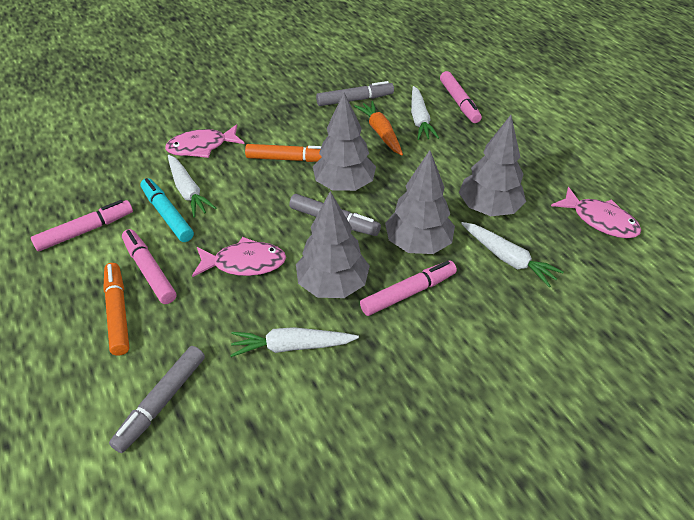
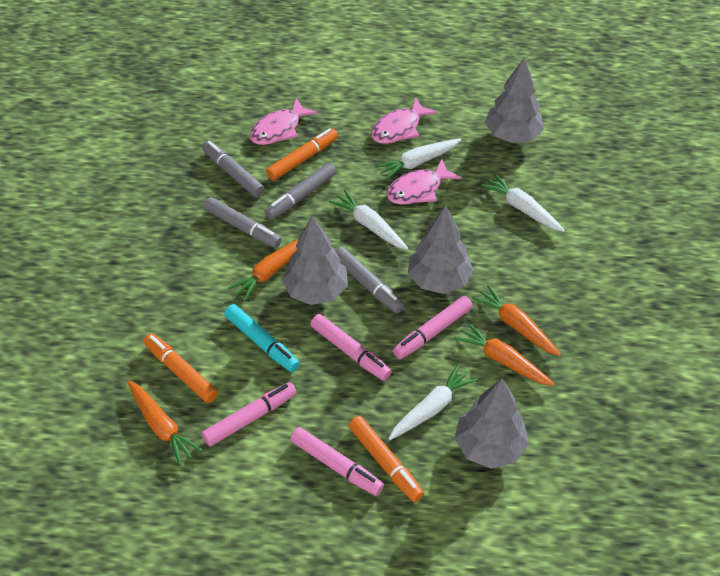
grey marker: 3 -> 4
orange carrot: 1 -> 4
orange marker: 2 -> 3

